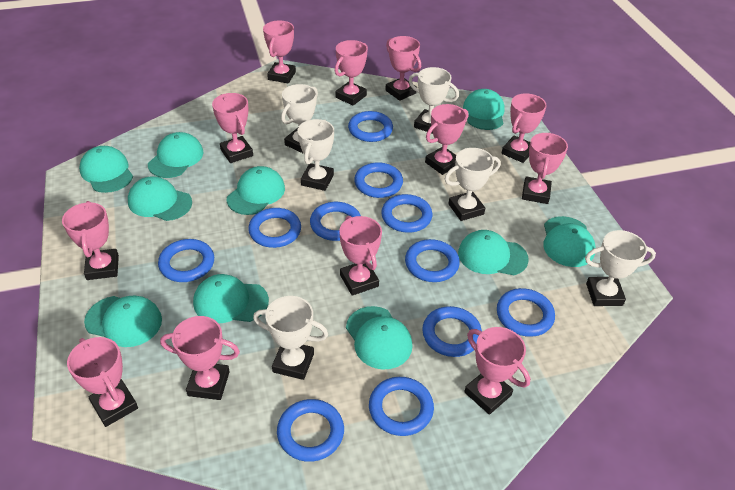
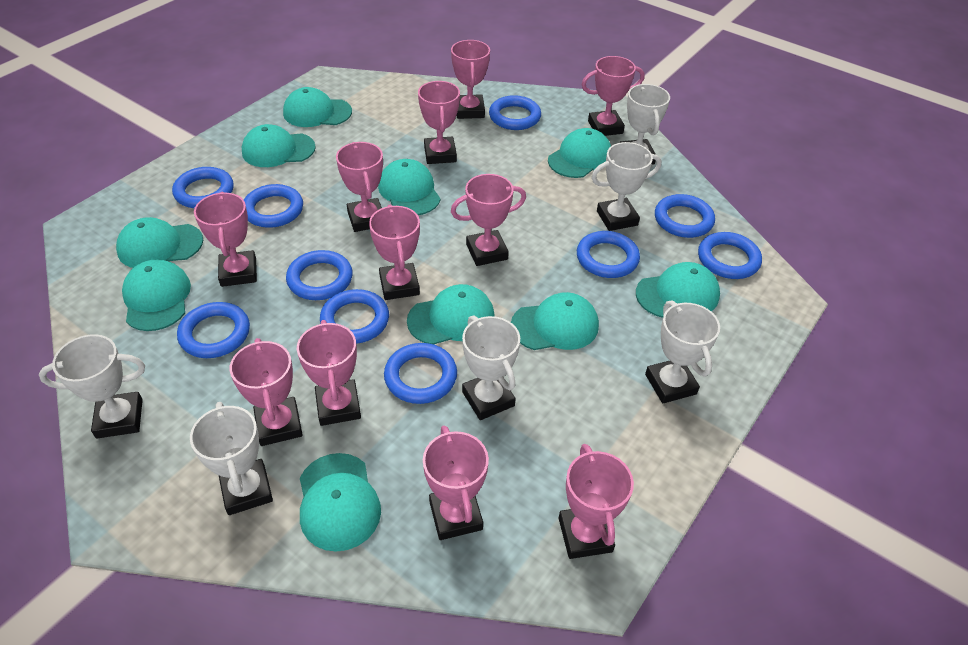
blue ring: 11 -> 10
pink trophy: 12 -> 11

